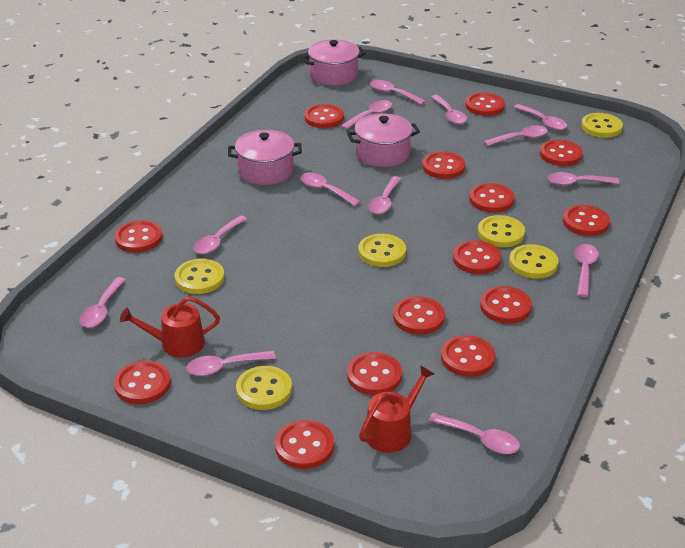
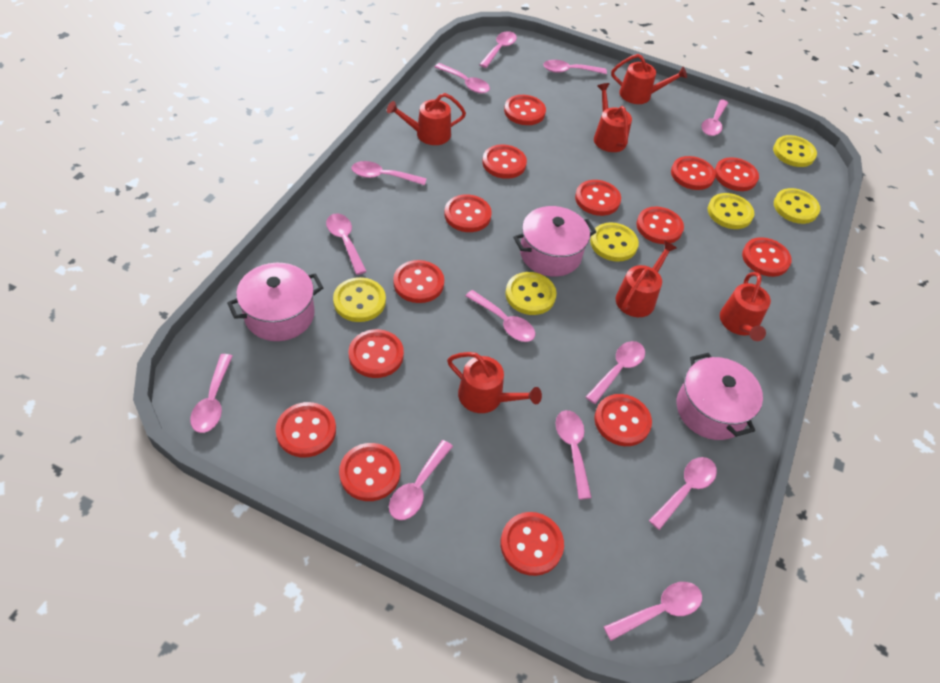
red watering can: 2 -> 6

